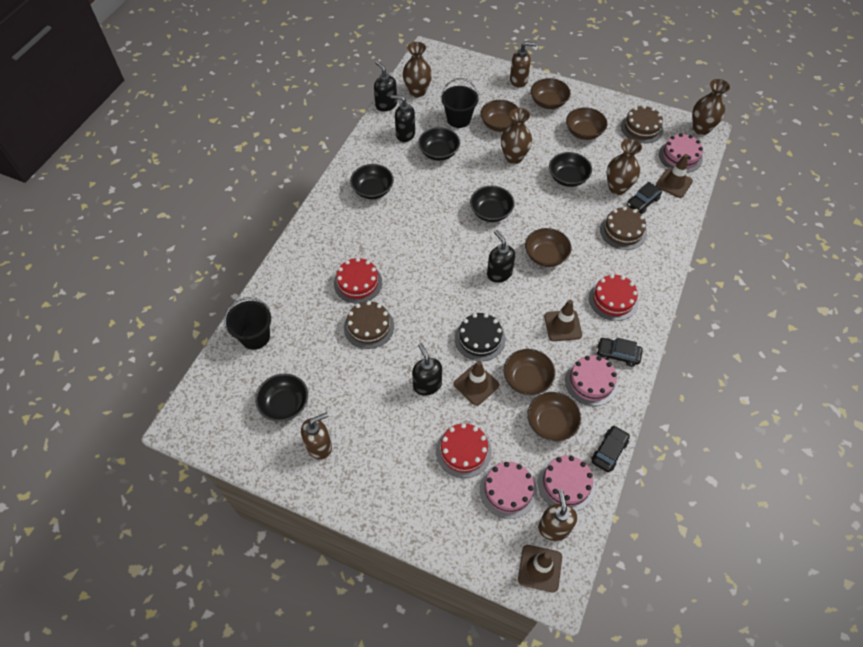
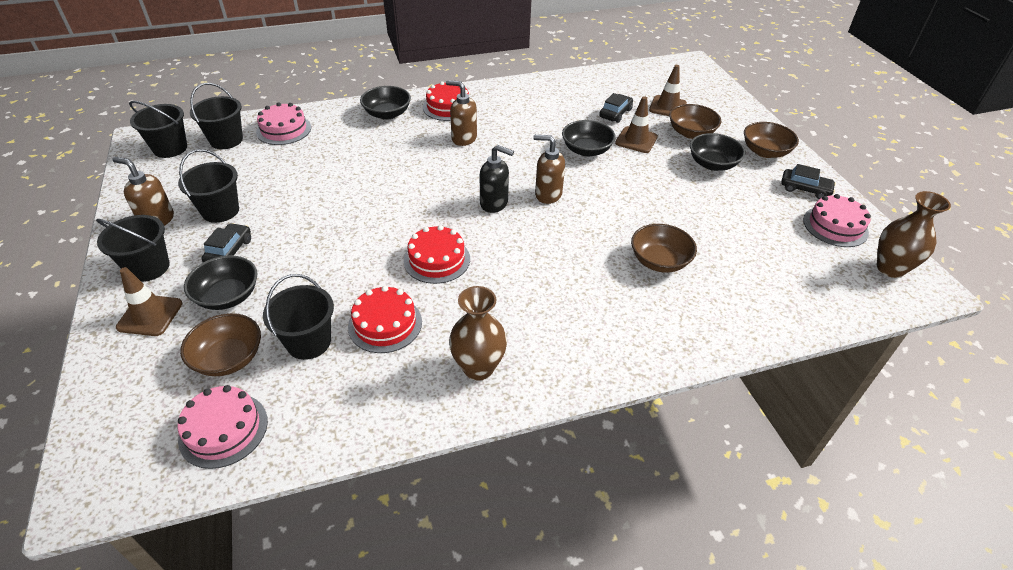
black bowl: 5 -> 4
black bucket: 2 -> 5
black cake: 1 -> 0
black soap dispenser: 4 -> 1
brown bowl: 6 -> 4
brown cake: 3 -> 0
brown traffic cone: 4 -> 3
brown vase: 4 -> 2
pink cake: 4 -> 3

